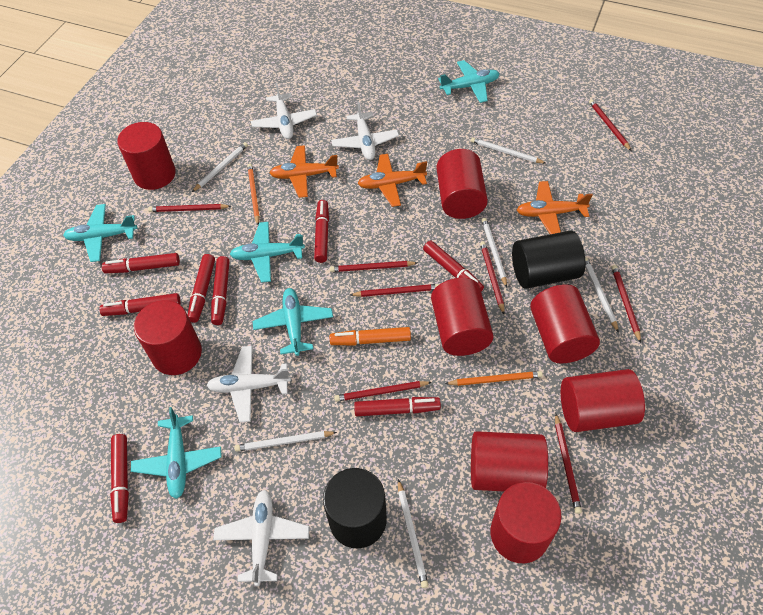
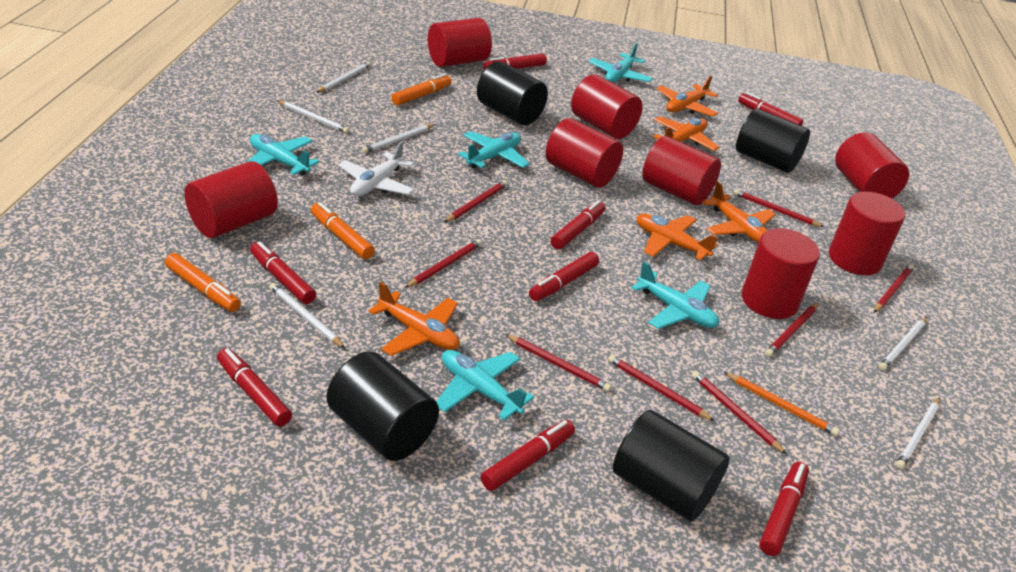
black cylinder: 2 -> 4
orange marker: 1 -> 3
orange pencil: 2 -> 1
orange plane: 3 -> 5
white plane: 4 -> 1

